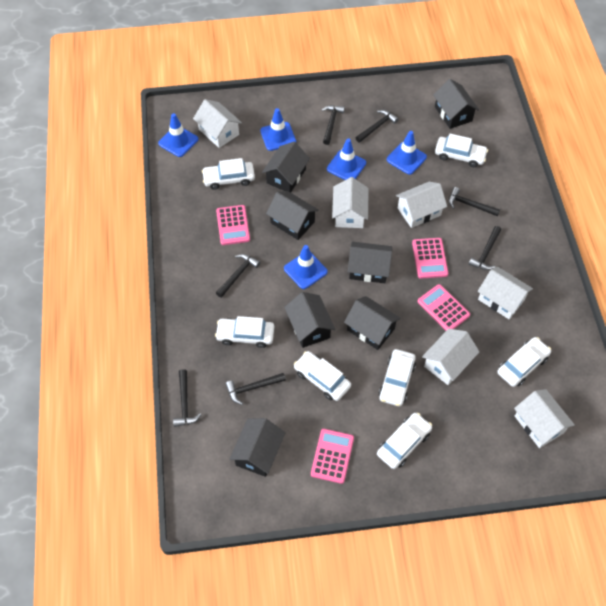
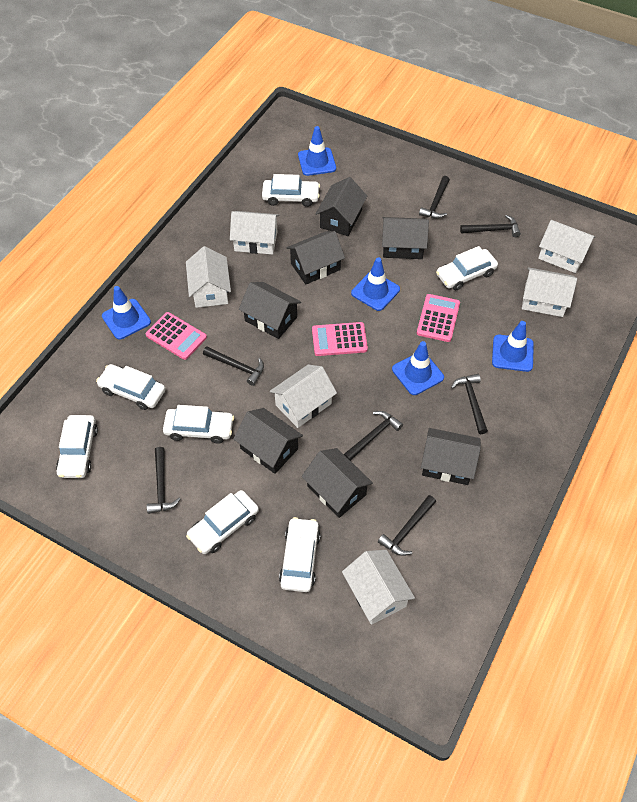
pink calculator: 4 -> 3

